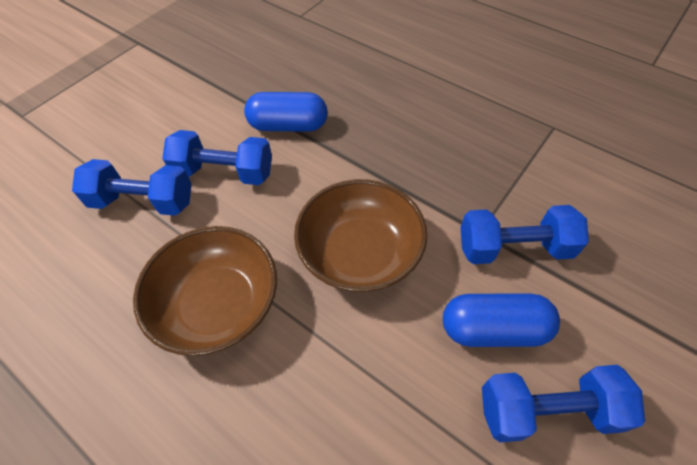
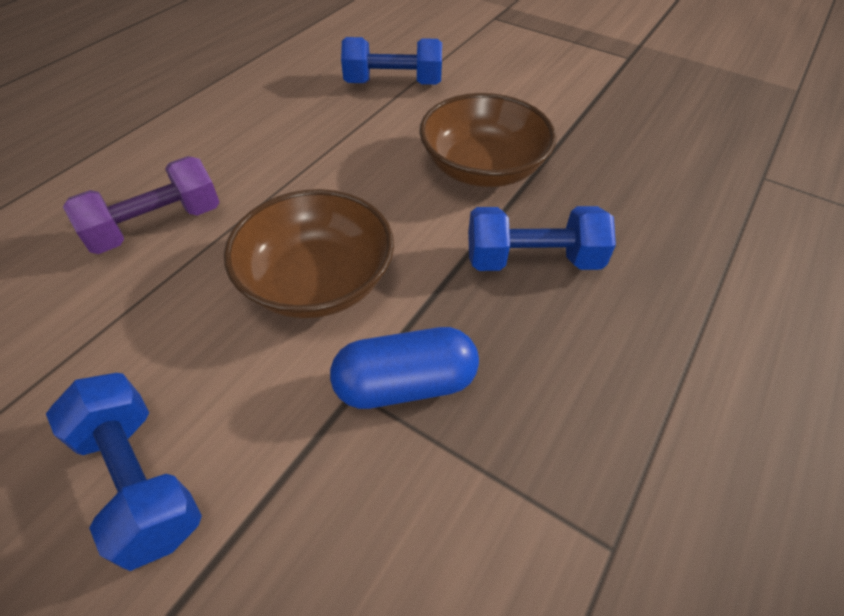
blue capsule: 2 -> 1
blue dumbbell: 4 -> 3
purple dumbbell: 0 -> 1

